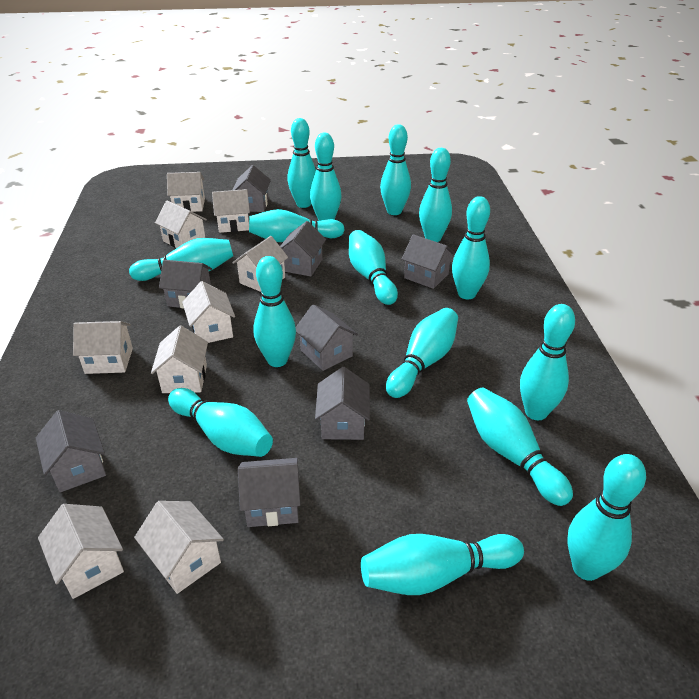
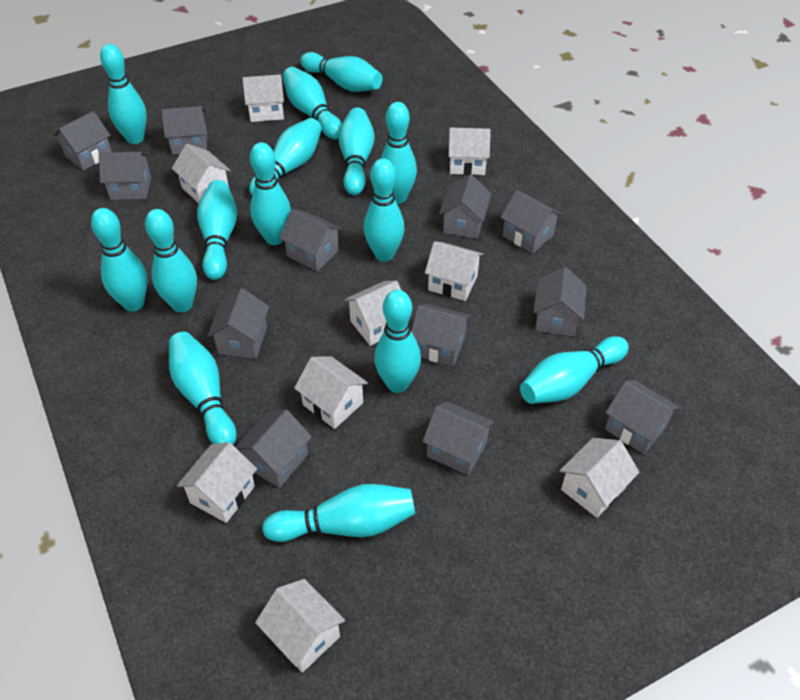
grey house: 8 -> 12

